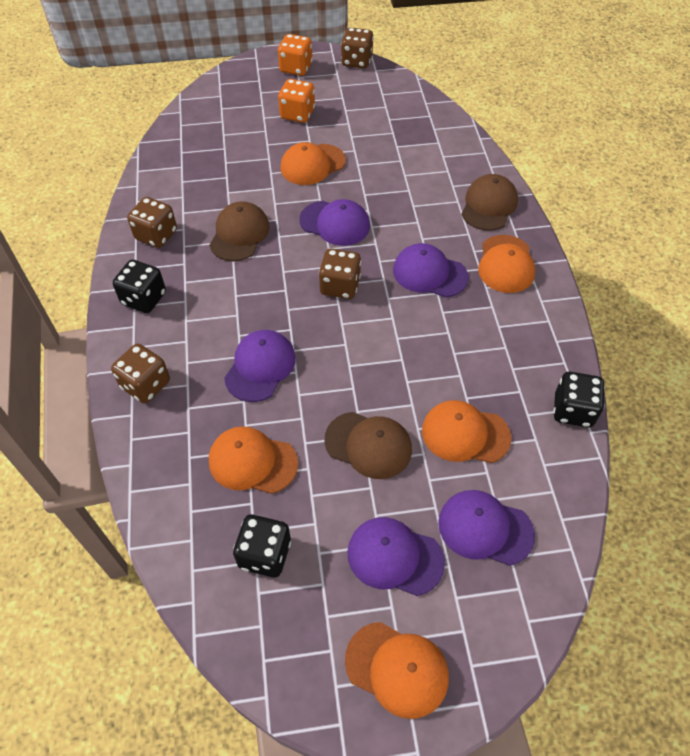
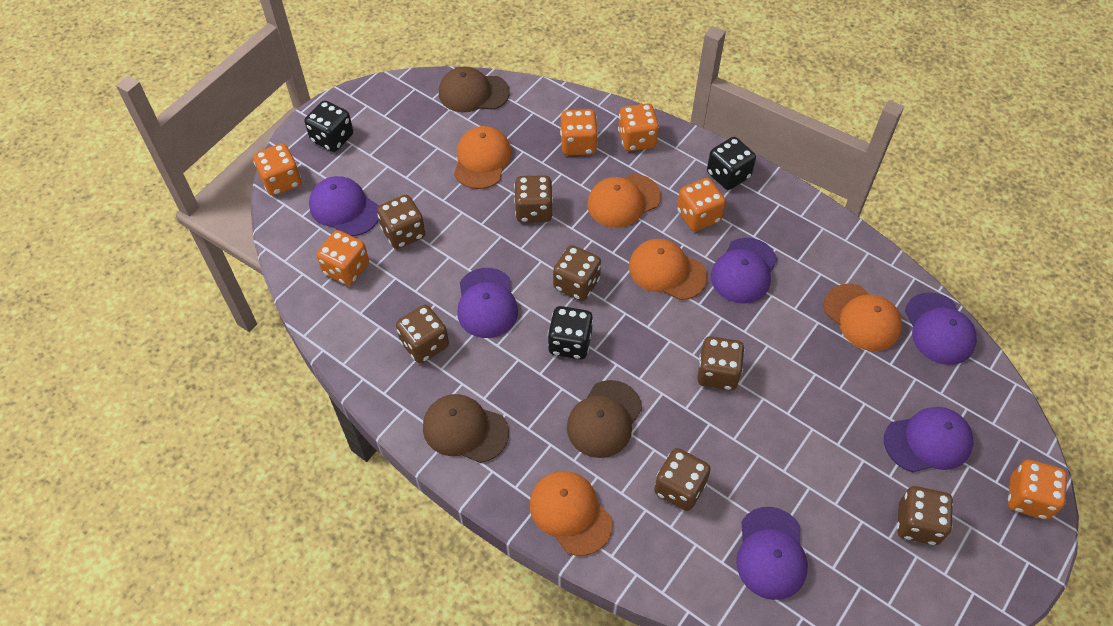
brown dice: 4 -> 7
orange dice: 2 -> 6
purple cap: 5 -> 6

